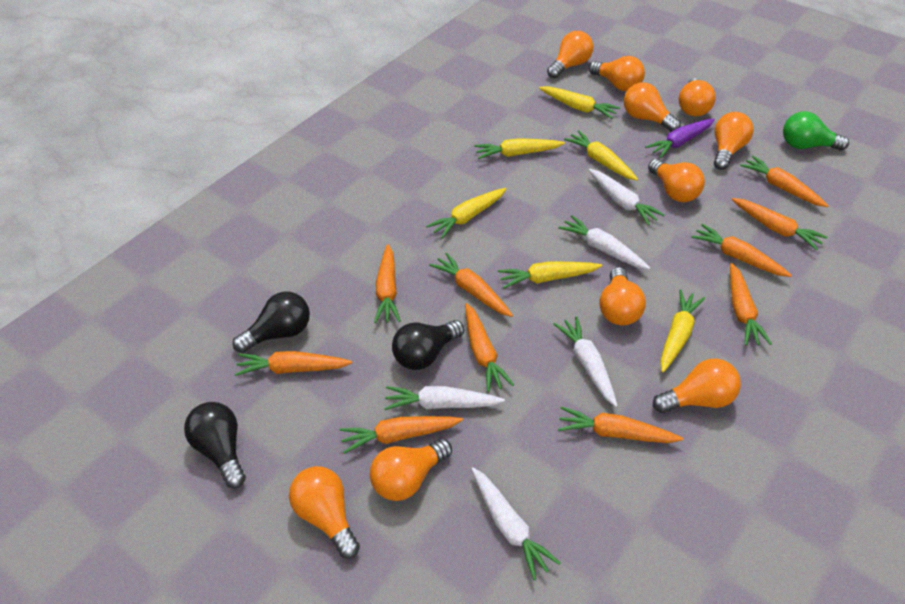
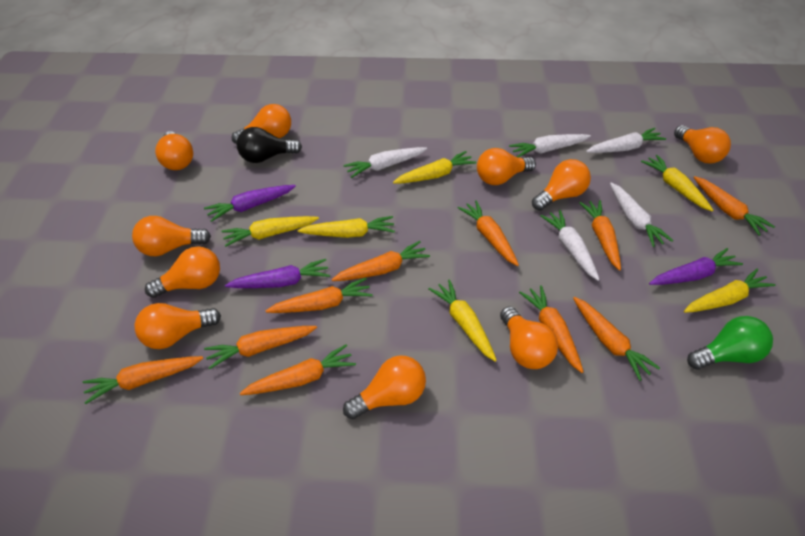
black light bulb: 3 -> 1
purple carrot: 1 -> 3

